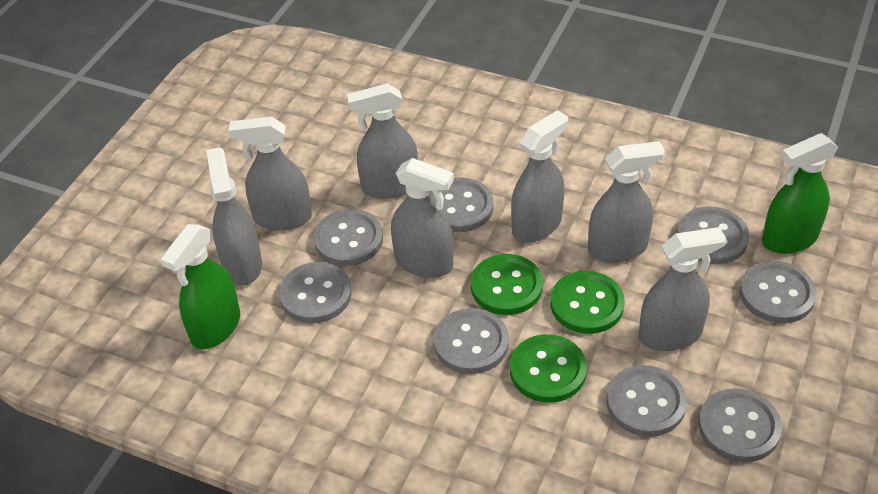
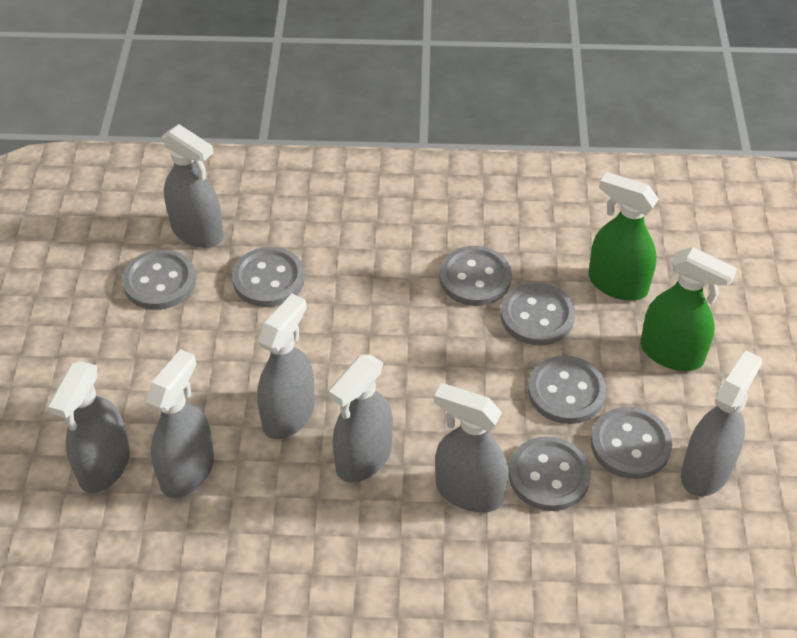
green button: 3 -> 0
grey button: 8 -> 7

